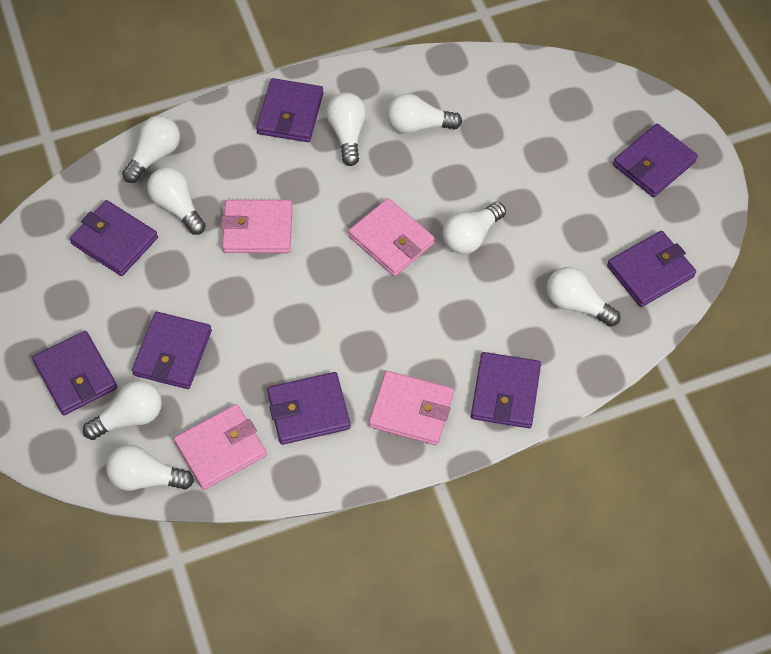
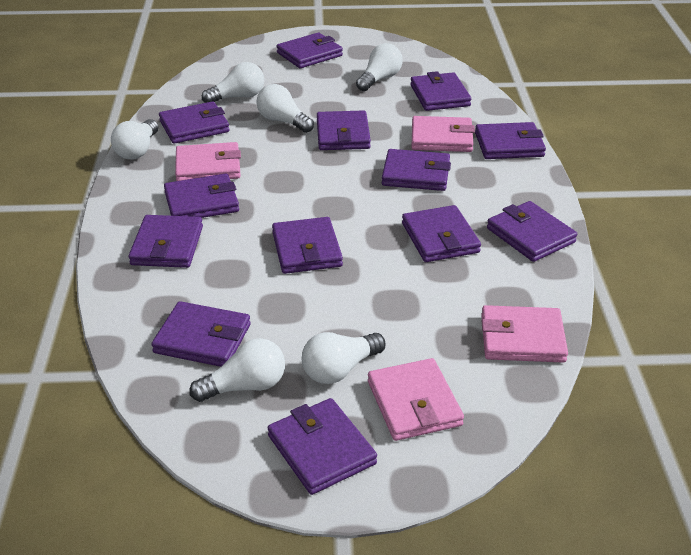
purple wallet: 8 -> 13
white light bulb: 8 -> 6

